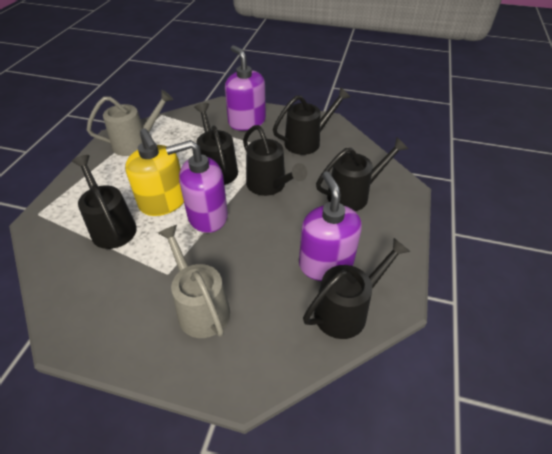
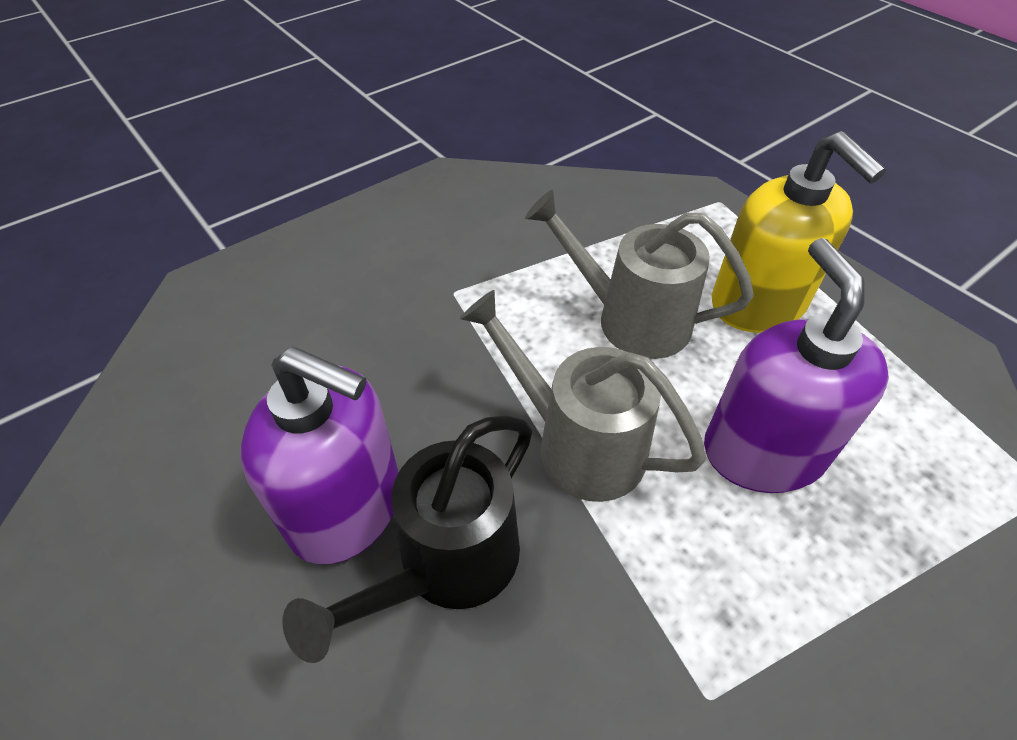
black watering can: 6 -> 1
purple soap dispenser: 3 -> 2

